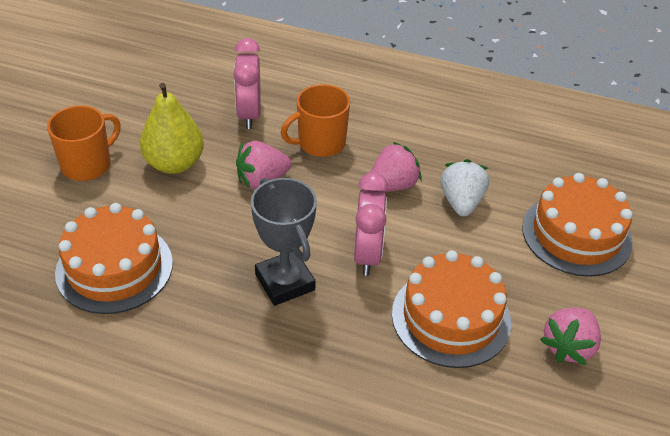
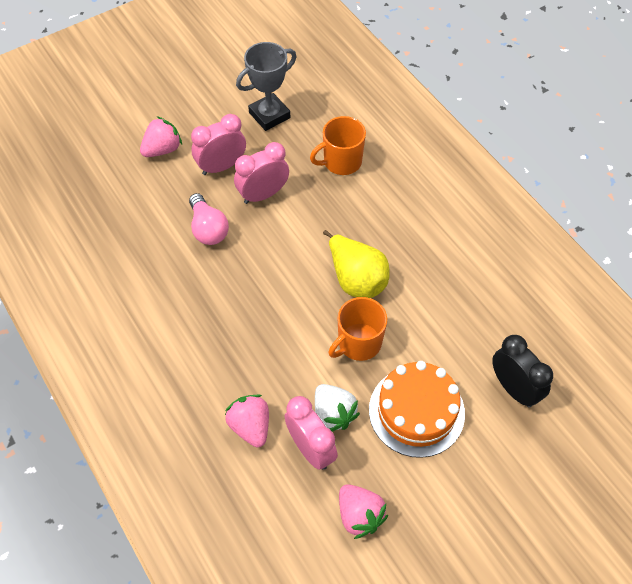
black clock: 0 -> 1
orange cake: 3 -> 1
pink clock: 2 -> 3
pink light bulb: 0 -> 1

